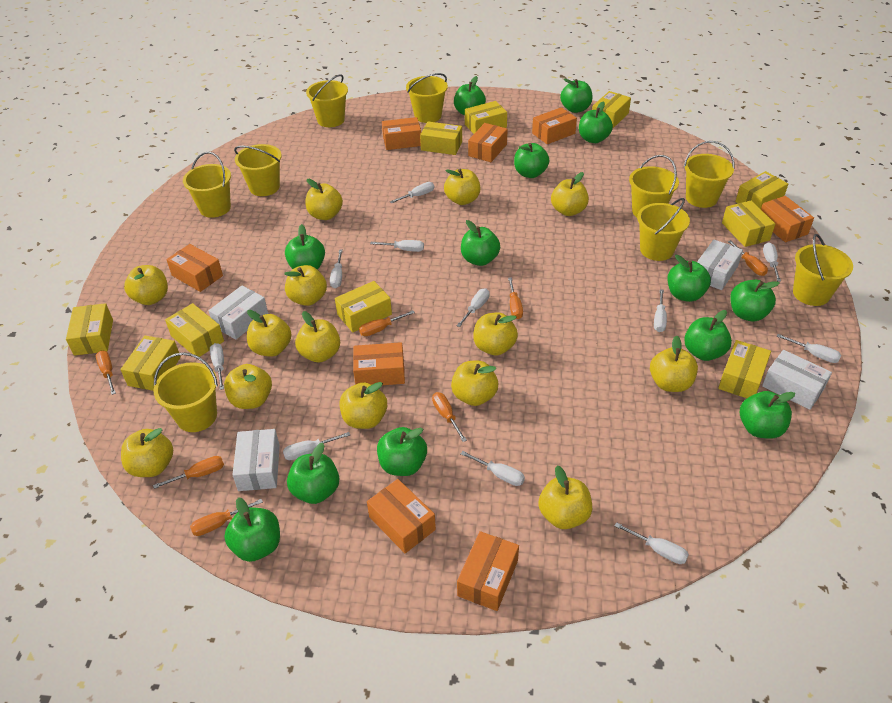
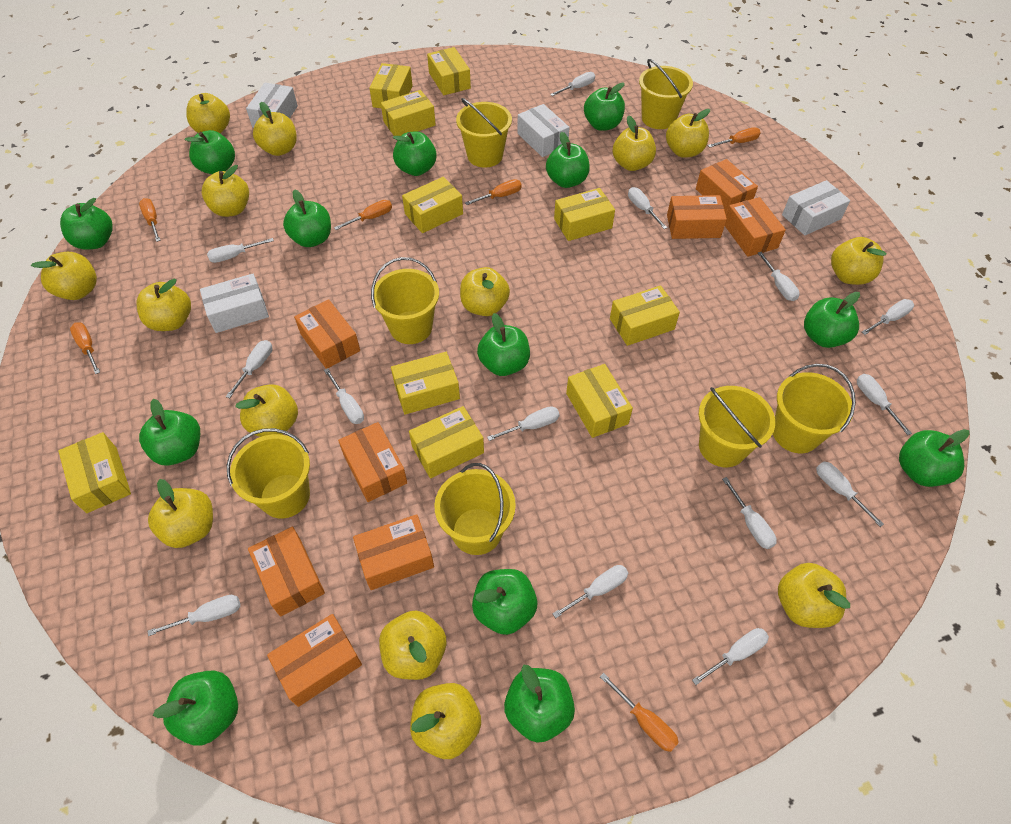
orange screwdriver: 7 -> 6
white screwdriver: 11 -> 14
yellow bucket: 9 -> 7

